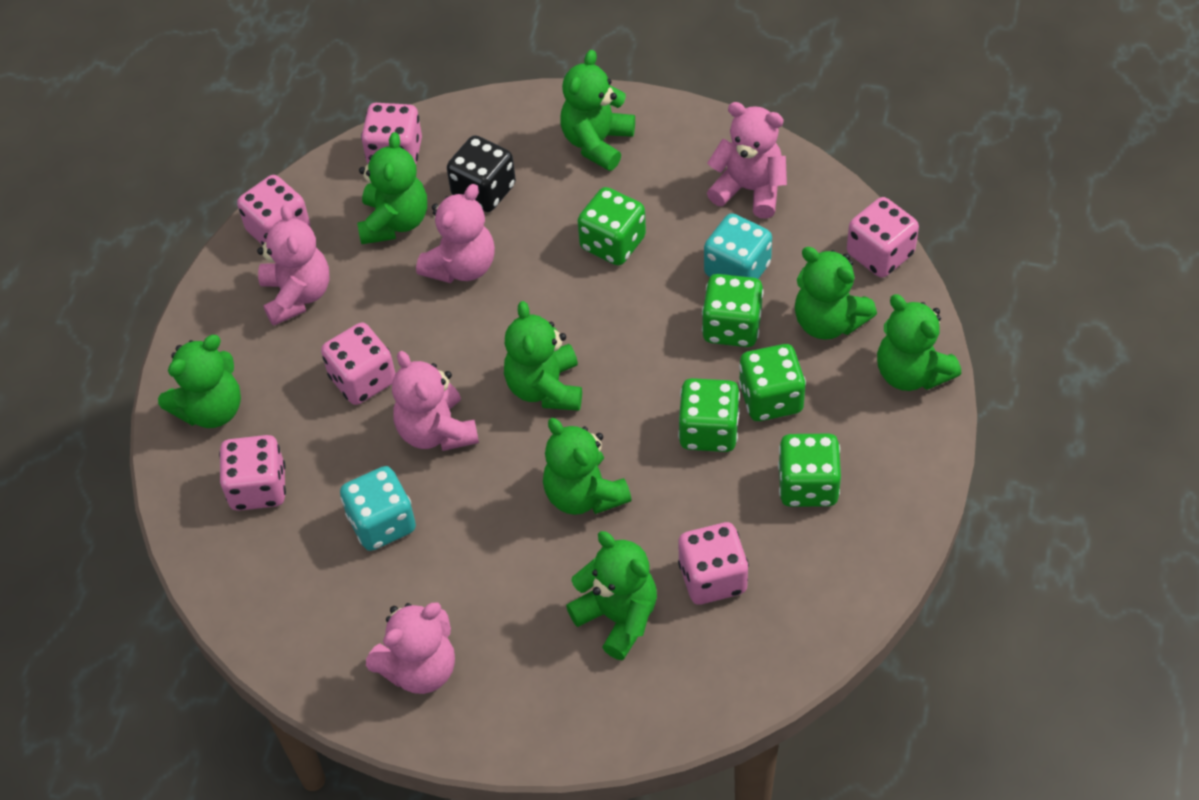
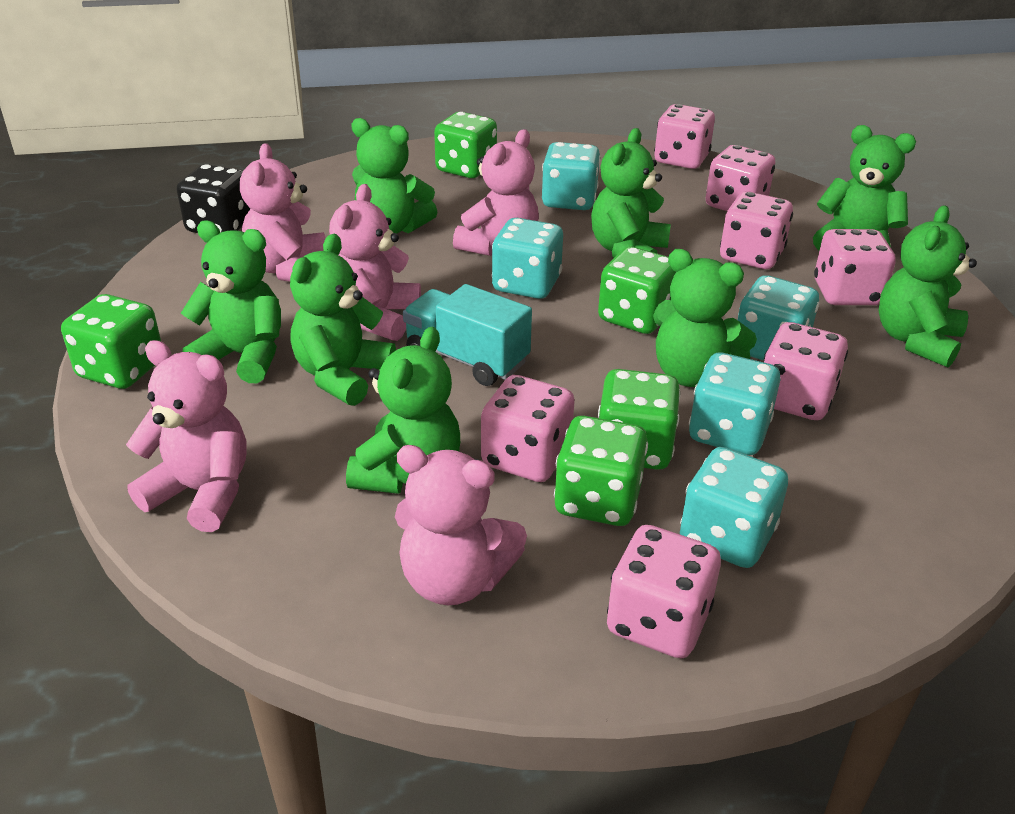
pink dice: 6 -> 7
turquoise dice: 2 -> 5
turquoise truck: 0 -> 1

